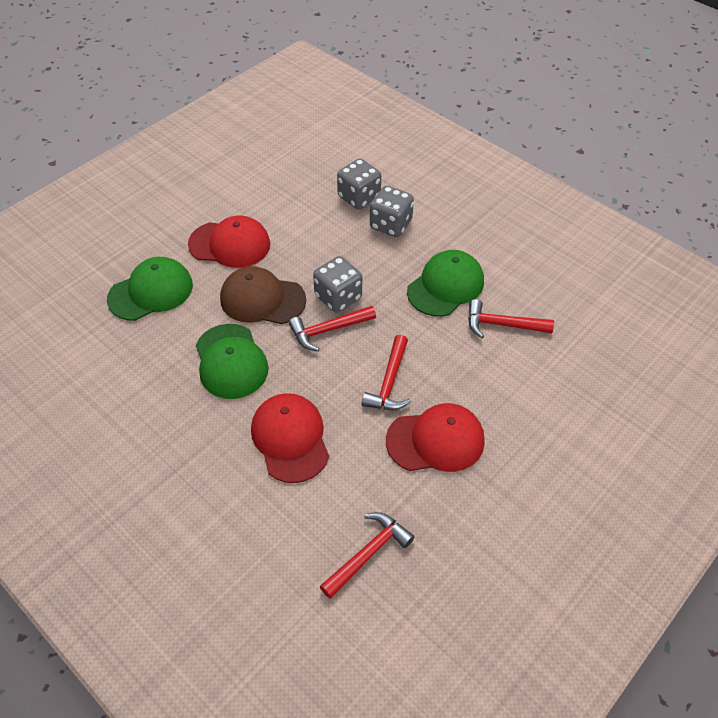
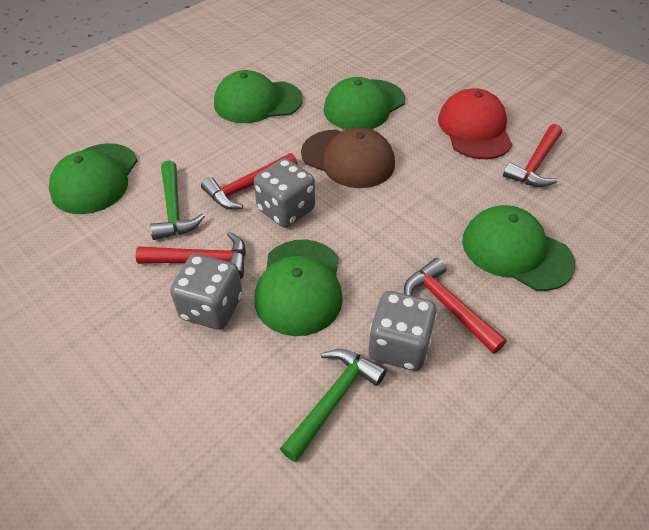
green cap: 3 -> 5
green hammer: 0 -> 2
red cap: 3 -> 1

